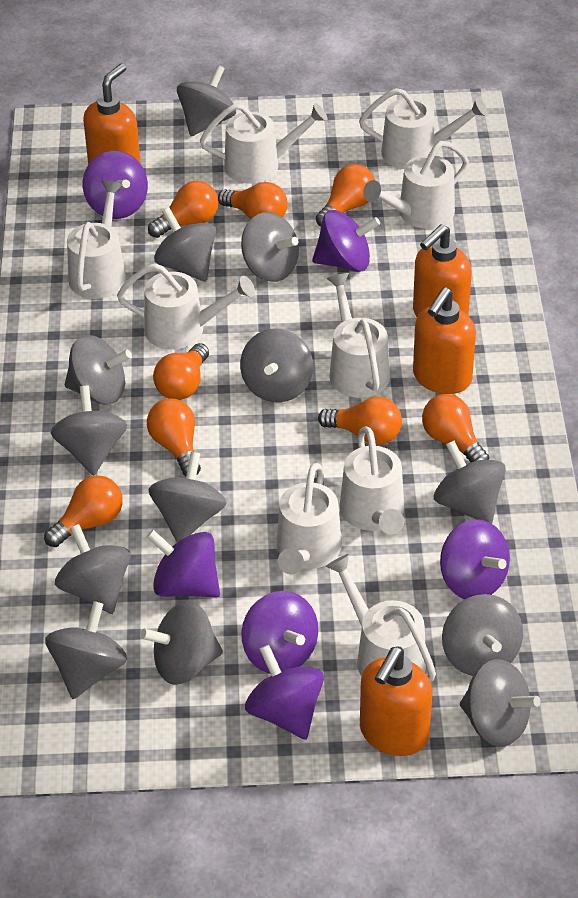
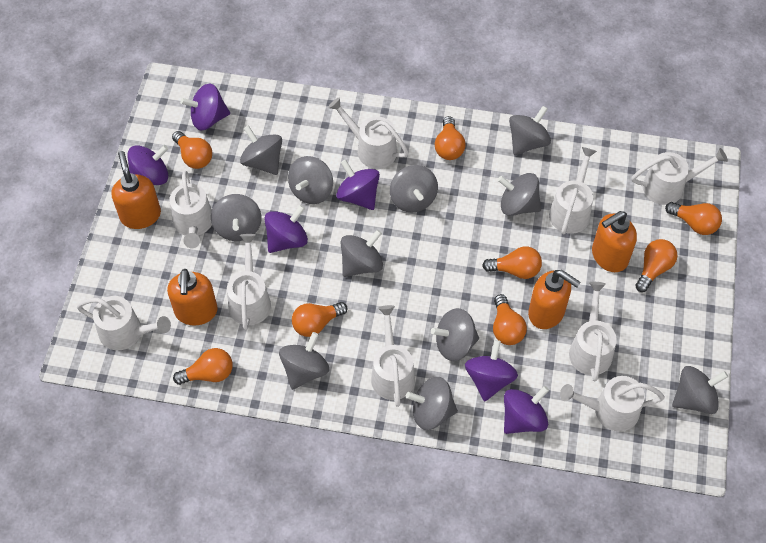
grey spinning top: 13 -> 11

